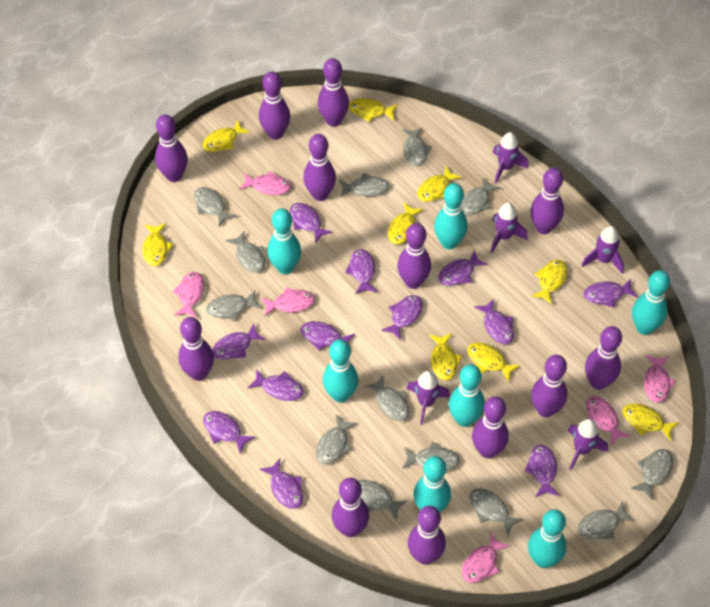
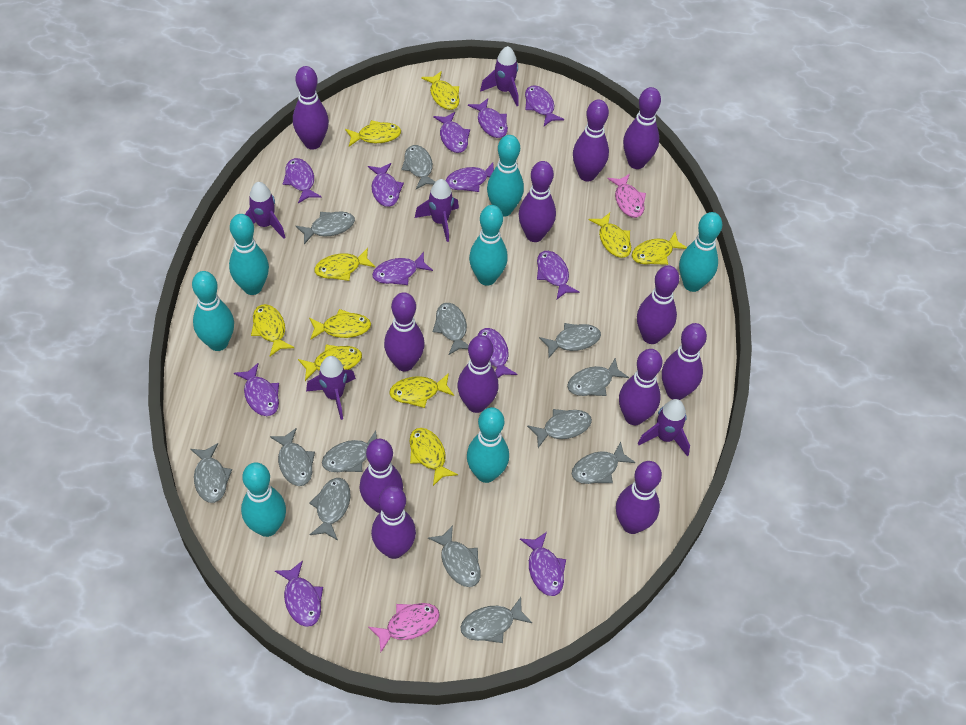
pink fish: 6 -> 2
yellow fish: 9 -> 10

